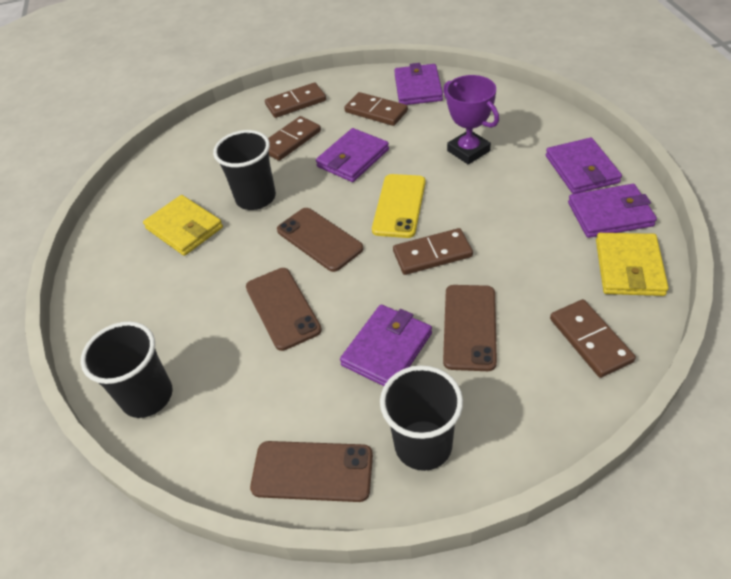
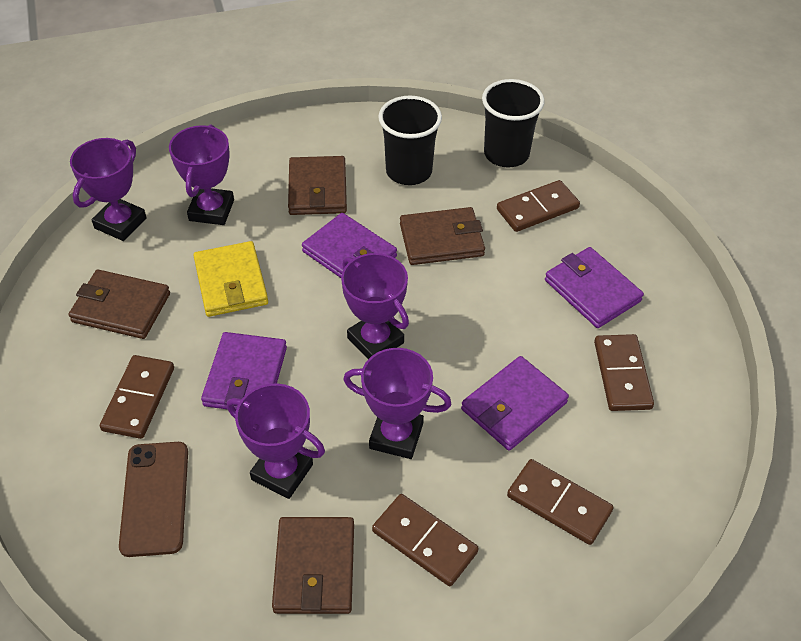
black cup: 3 -> 2
brown phone: 4 -> 1
brown wallet: 0 -> 4
purple trophy: 1 -> 5
purple wallet: 5 -> 4
yellow phone: 1 -> 0
yellow wallet: 2 -> 1

